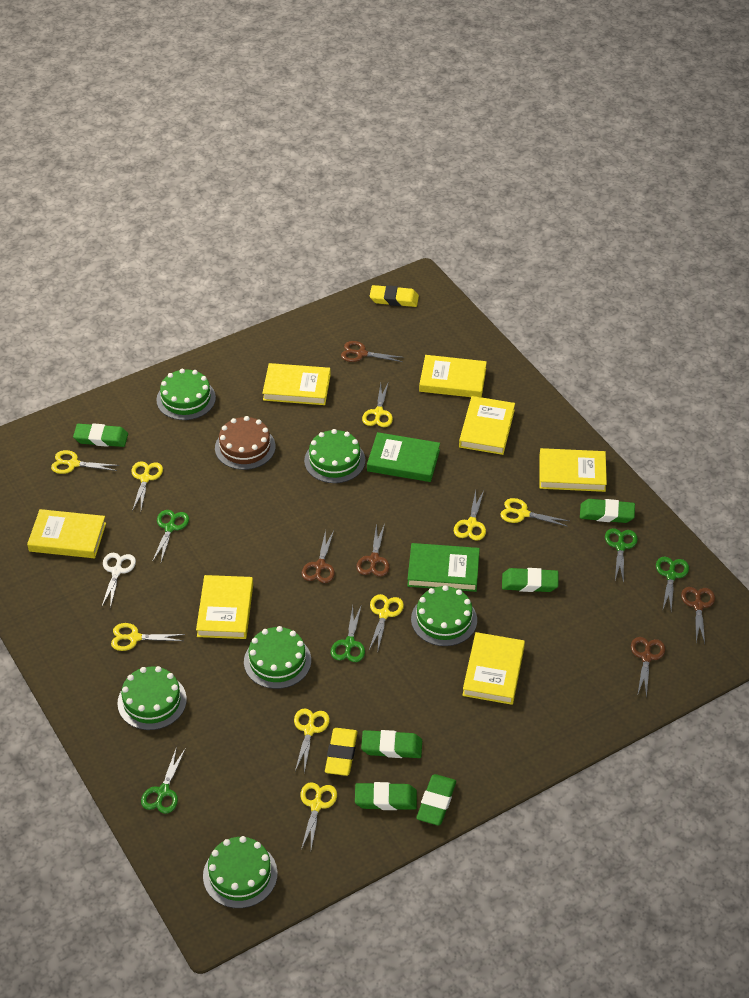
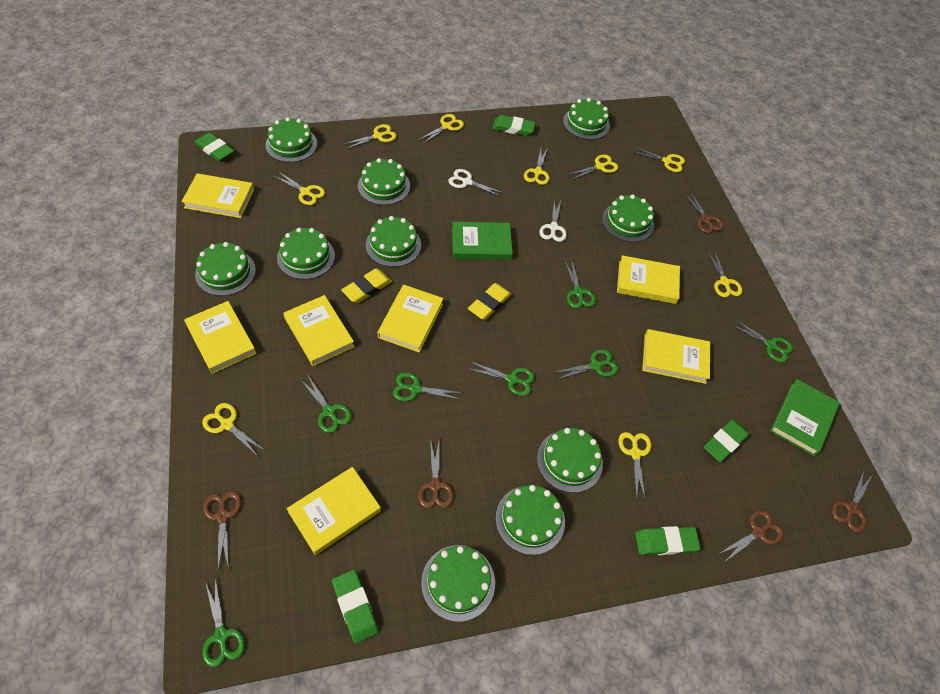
brown cake: 1 -> 0
green cake: 6 -> 10
green eraser: 6 -> 5
green scissors: 5 -> 7
white scissors: 1 -> 2

